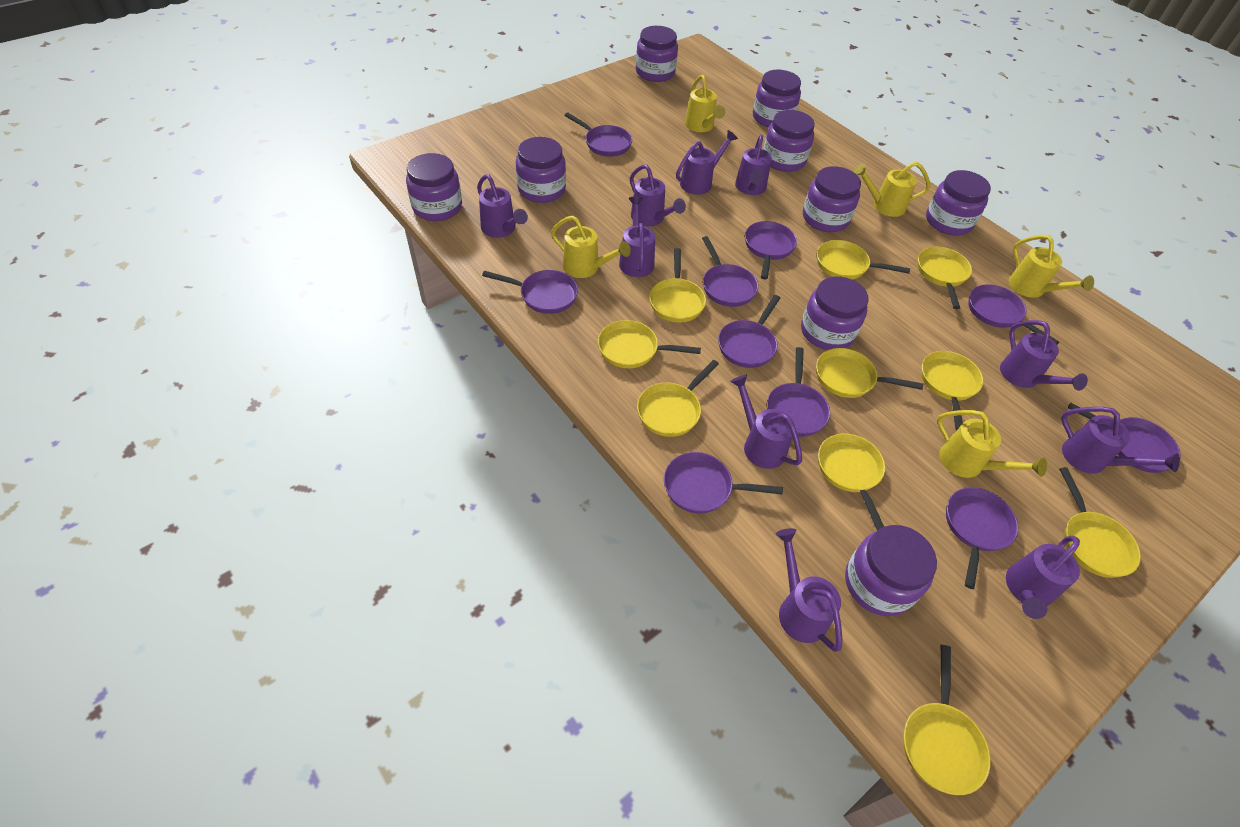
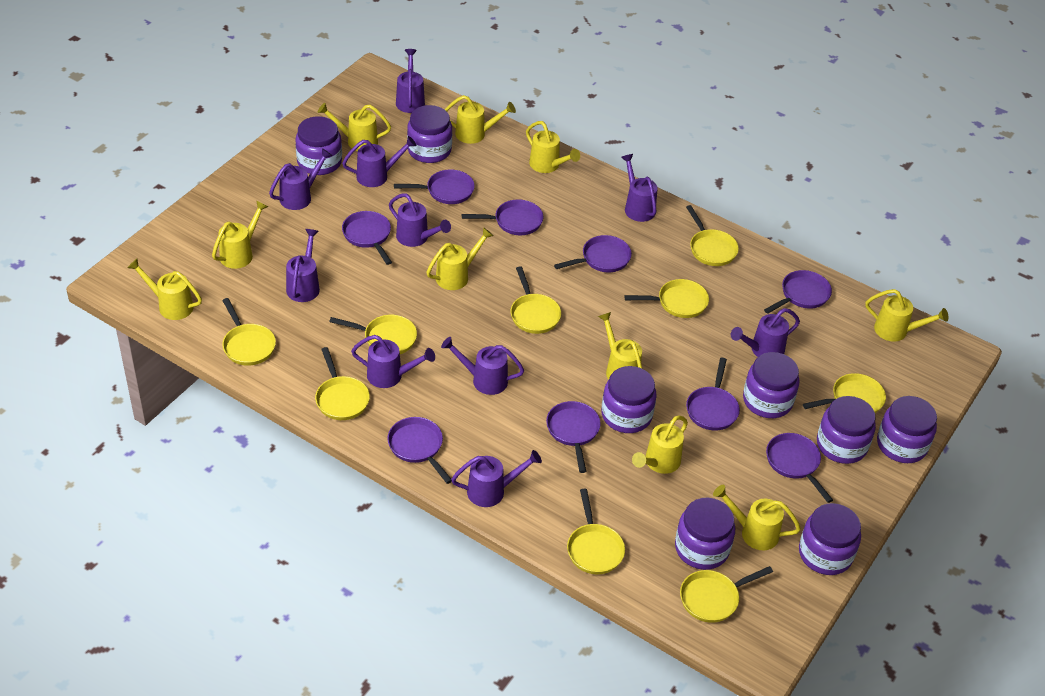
purple jar: 9 -> 8
purple pan: 10 -> 9
yellow pan: 10 -> 9
yellow watering can: 5 -> 10

